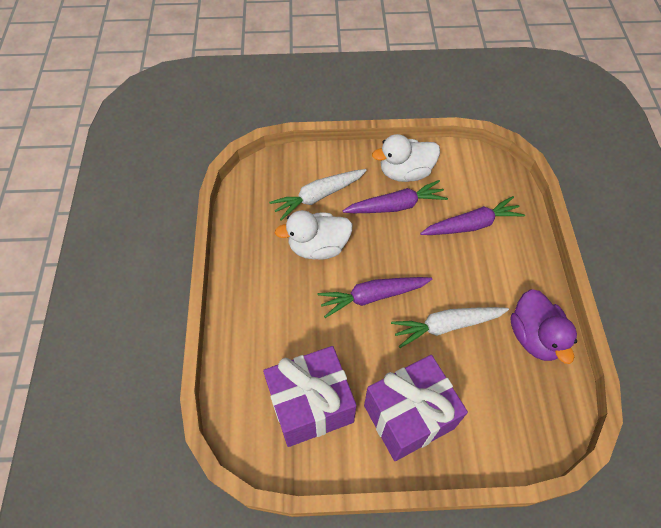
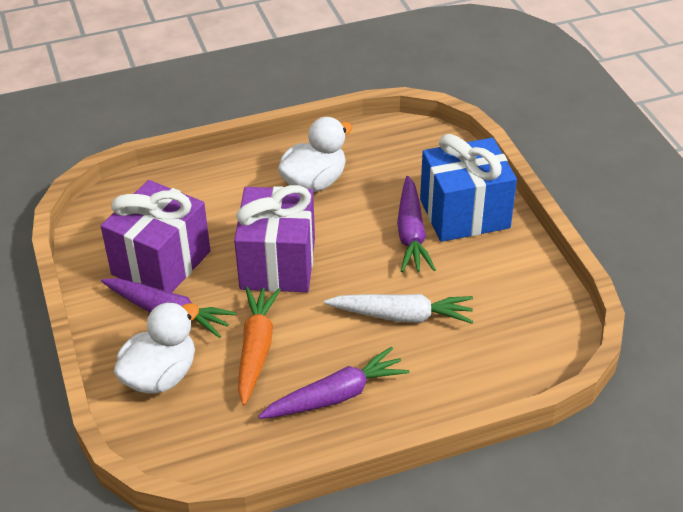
blue gift: 0 -> 1
orange carrot: 0 -> 1
purple duck: 1 -> 0
white carrot: 2 -> 1

